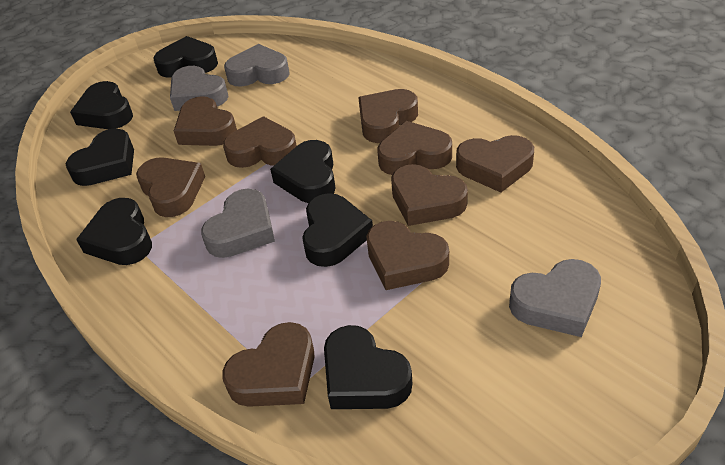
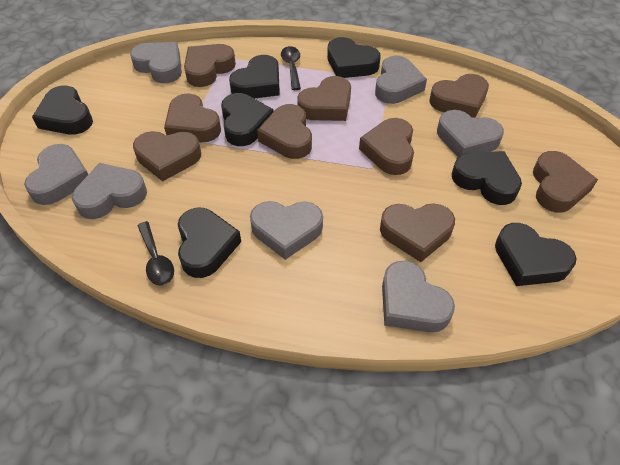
black spoon: 0 -> 2
grey heart: 4 -> 7

